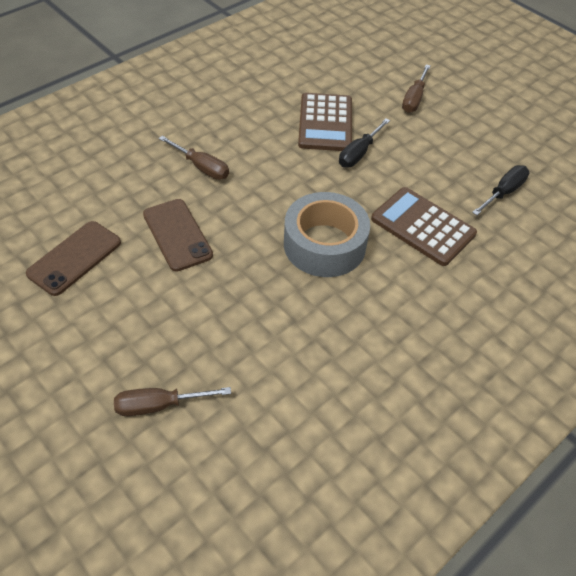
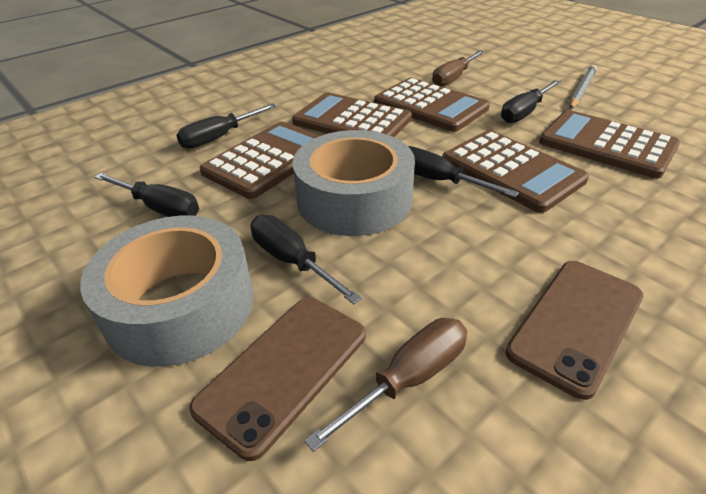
black screwdriver: 2 -> 5
brown calculator: 2 -> 5
brown screwdriver: 3 -> 2
grey pencil: 0 -> 1
grey tape: 1 -> 2

